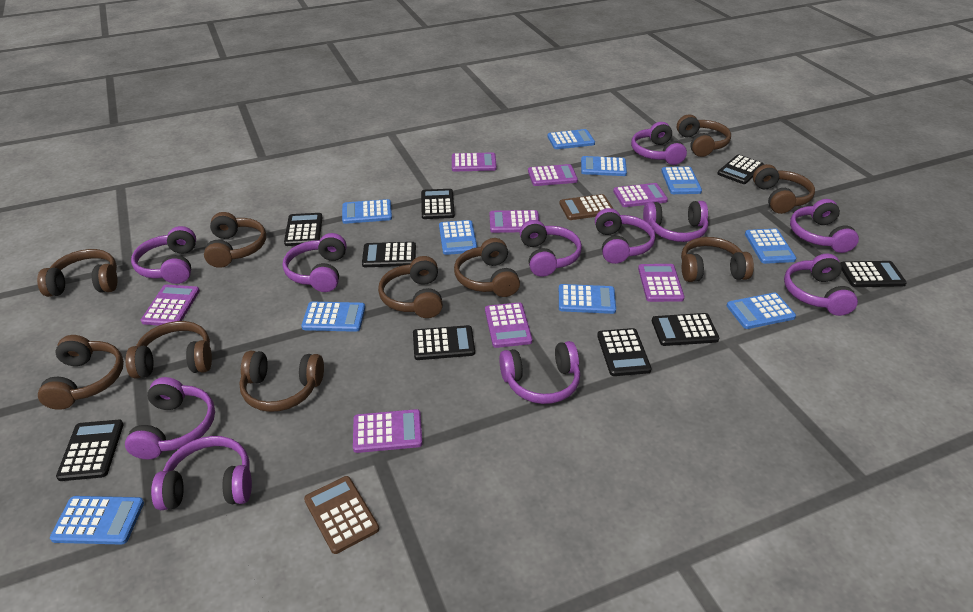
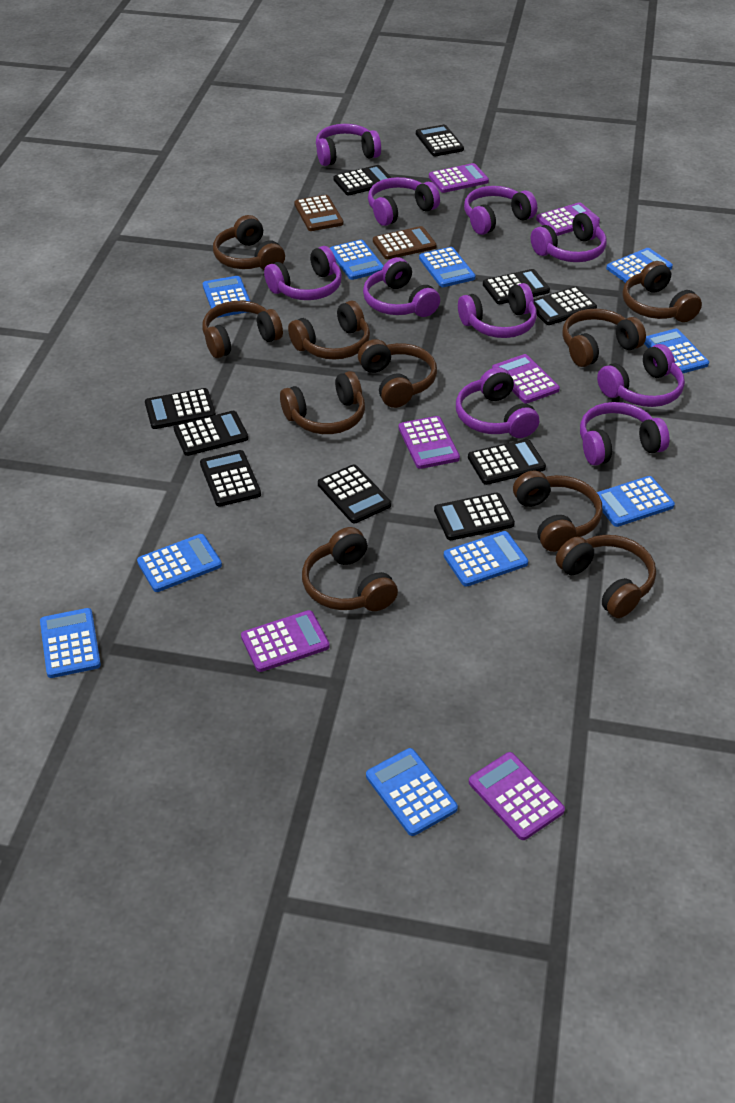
black calculator: 9 -> 10
purple calculator: 8 -> 6
purple headphones: 11 -> 10

